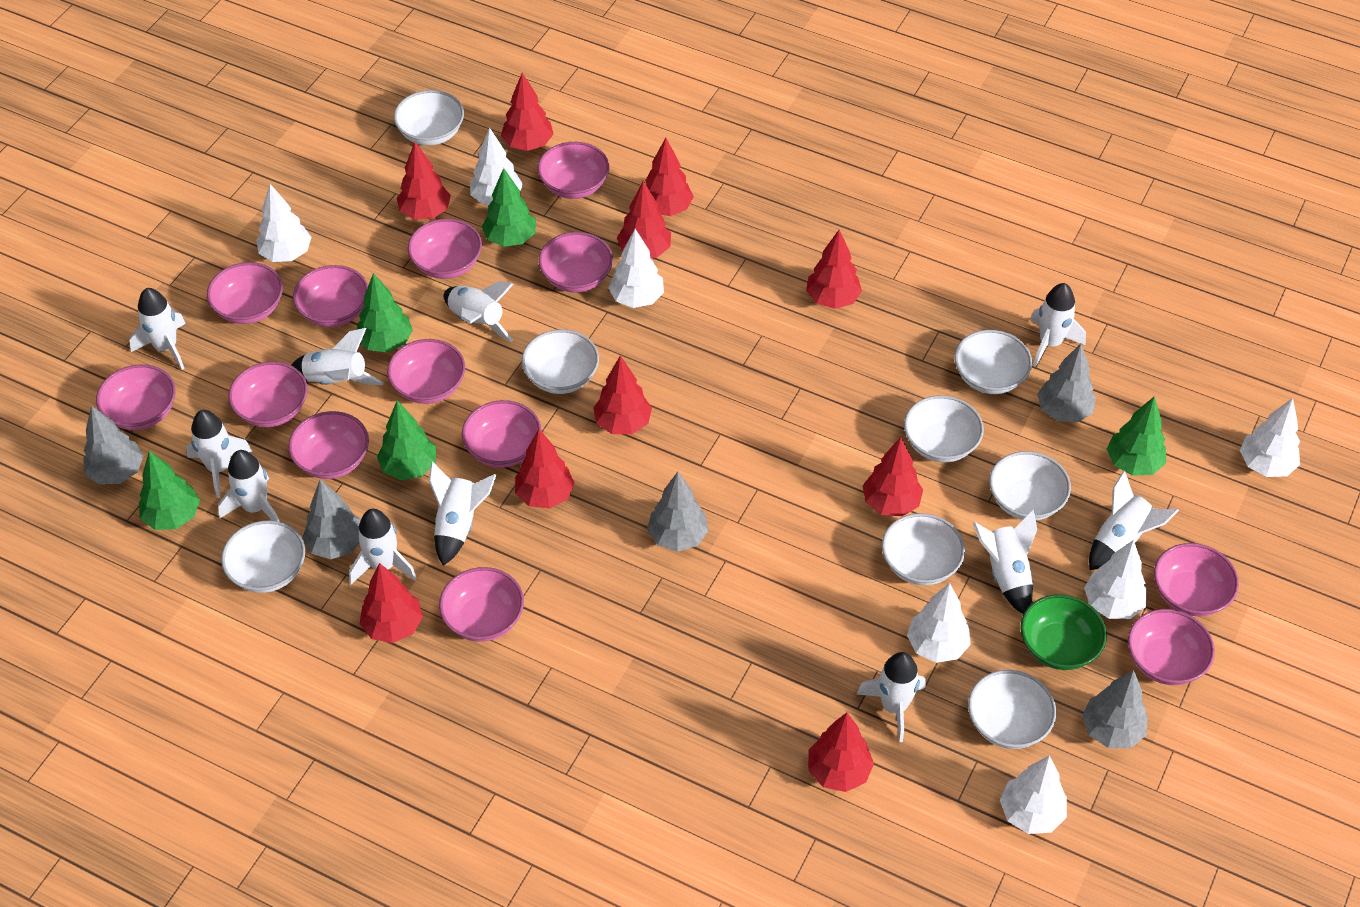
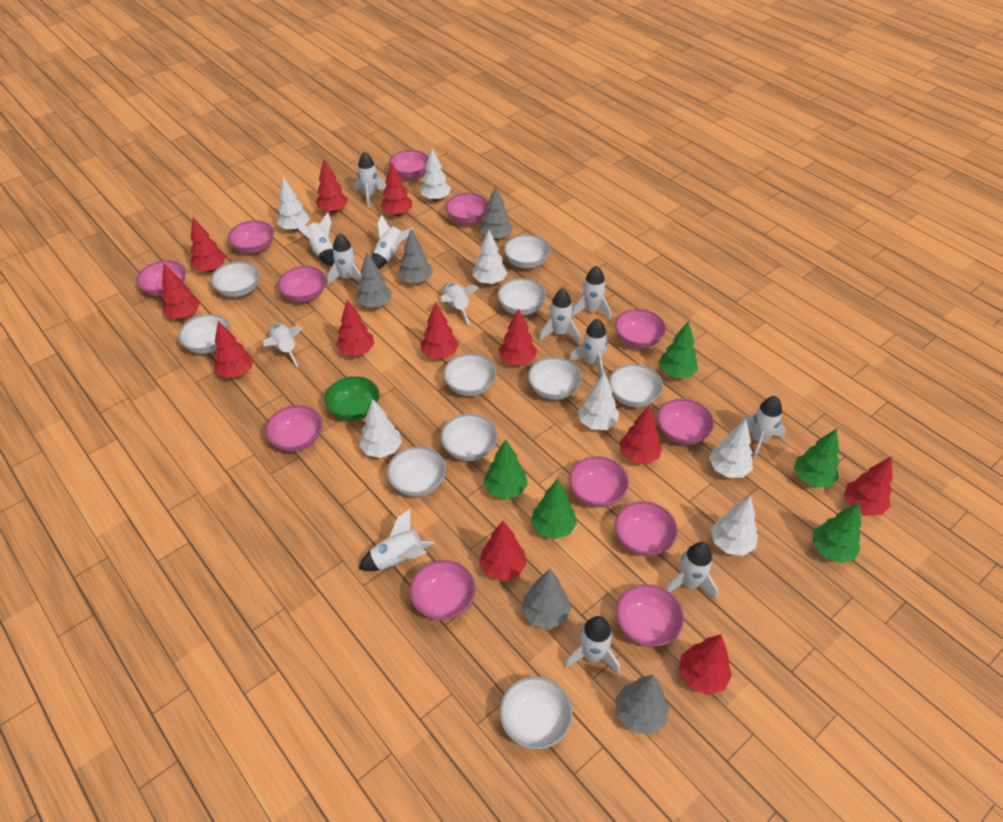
pink bowl: 13 -> 12
red tree: 10 -> 12
white bowl: 8 -> 10
white rocket: 11 -> 13

